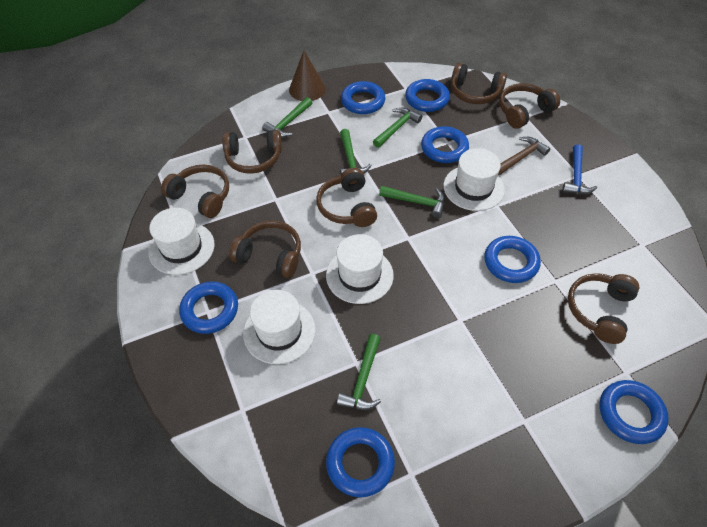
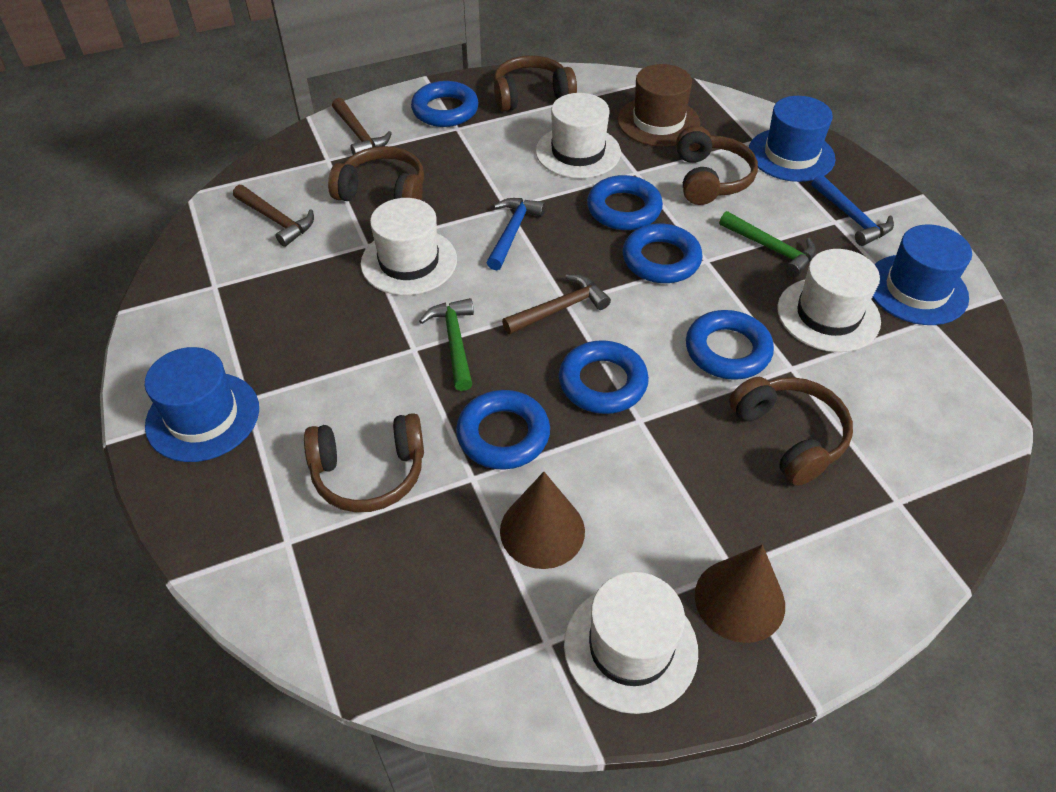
blue hammer: 1 -> 2
blue hat: 0 -> 3
blue ring: 7 -> 6
brown cone: 1 -> 2
brown hammer: 1 -> 3
brown hat: 0 -> 1
brown headphones: 7 -> 5
green hammer: 5 -> 2

